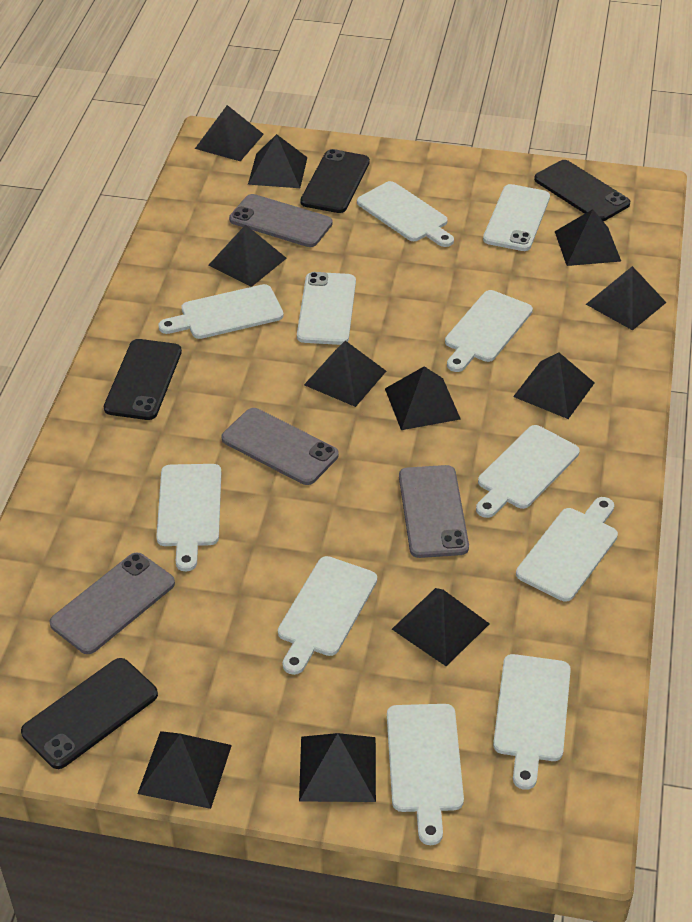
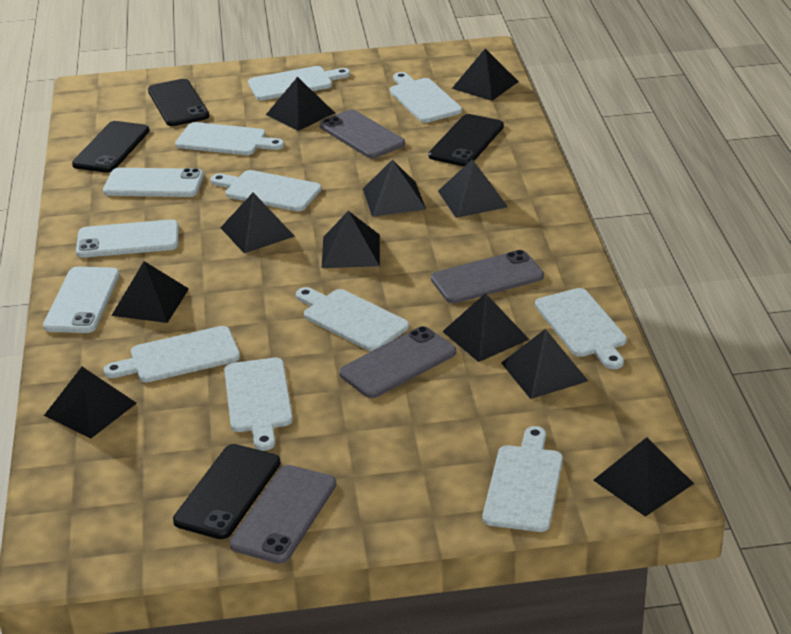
white phone: 2 -> 3

